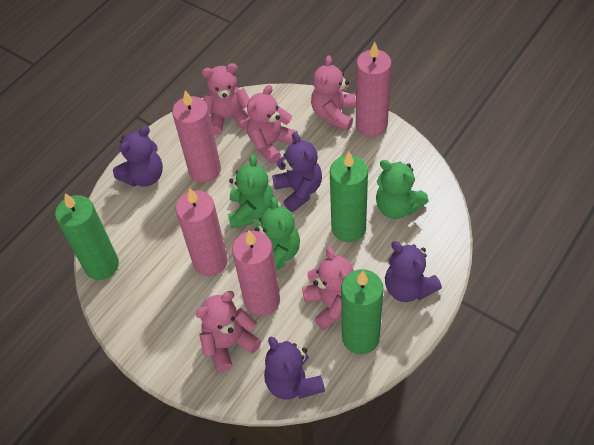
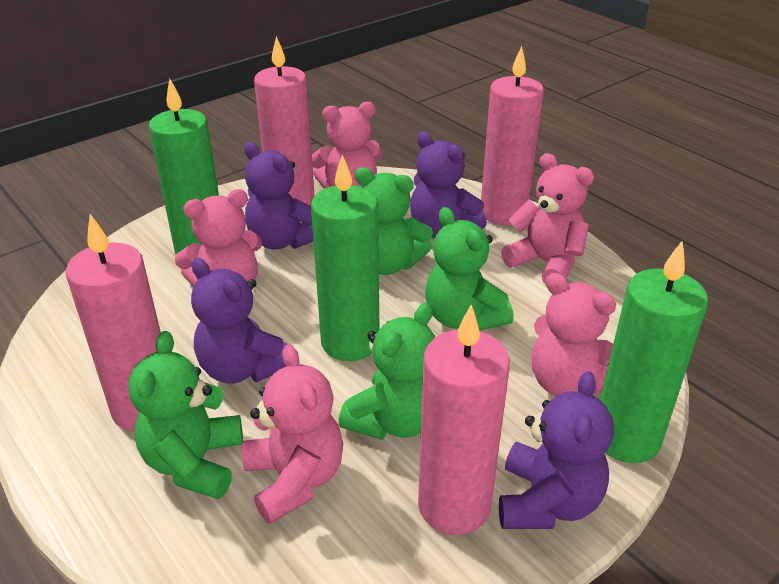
green teddy bear: 3 -> 4

